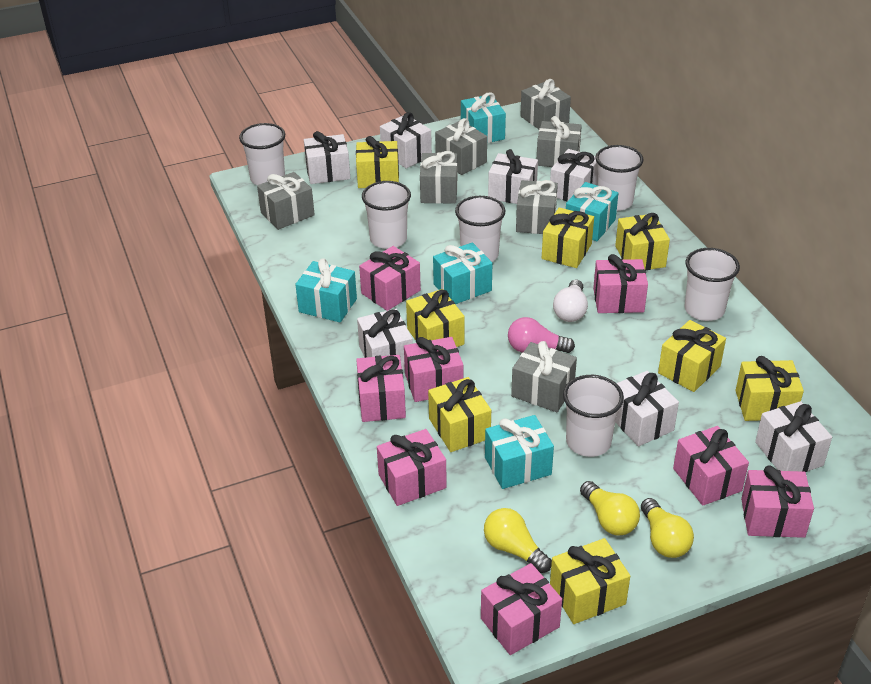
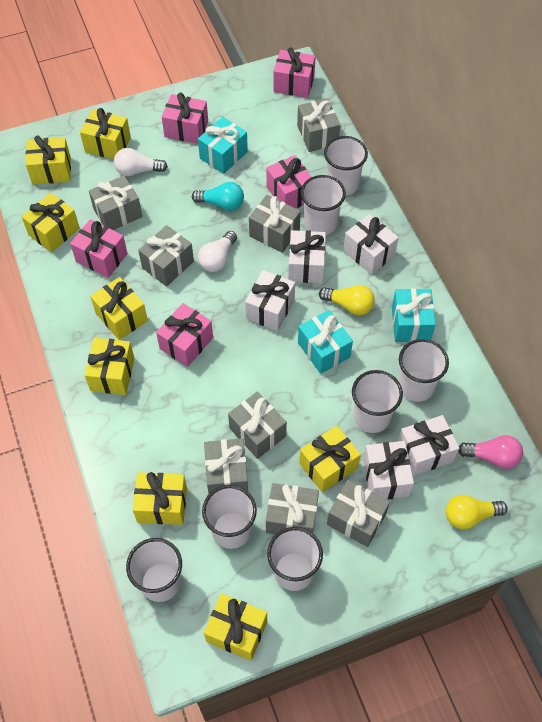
grey gift: 7 -> 8
pink gift: 8 -> 5
turquoise gift: 5 -> 3
turquoise light bulb: 0 -> 1
white cup: 6 -> 7
white gift: 7 -> 5
white light bulb: 1 -> 2
yellow light bulb: 3 -> 2

